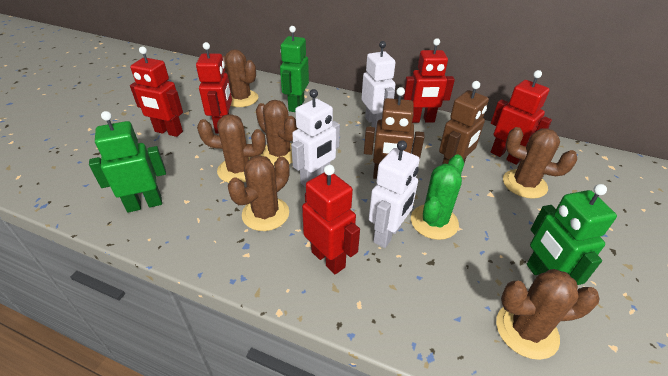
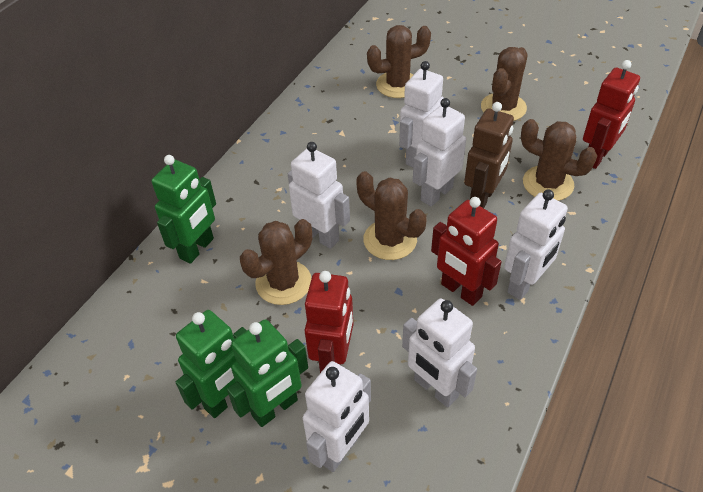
brown cactus: 6 -> 5
brown robot: 2 -> 1
green cactus: 1 -> 0
red robot: 5 -> 3
white robot: 3 -> 6

